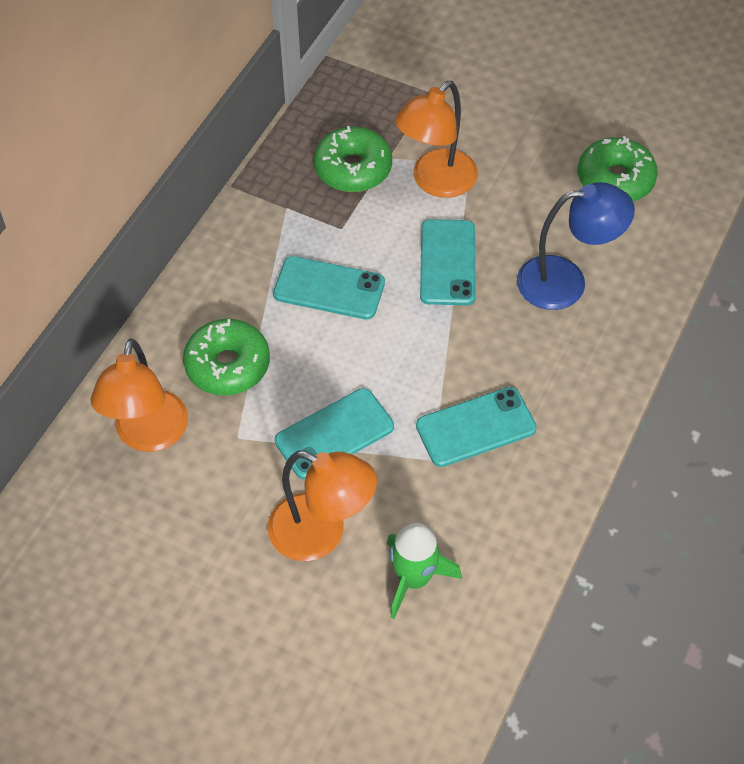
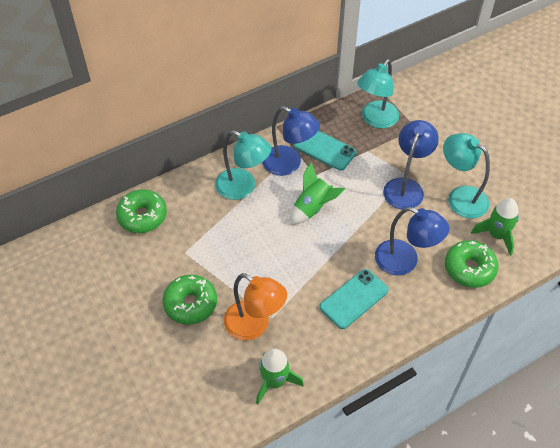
blue lamp: 1 -> 3
green rocket: 1 -> 3
orange lamp: 3 -> 1
turquoise lamp: 0 -> 3
turquoise phone: 4 -> 2

